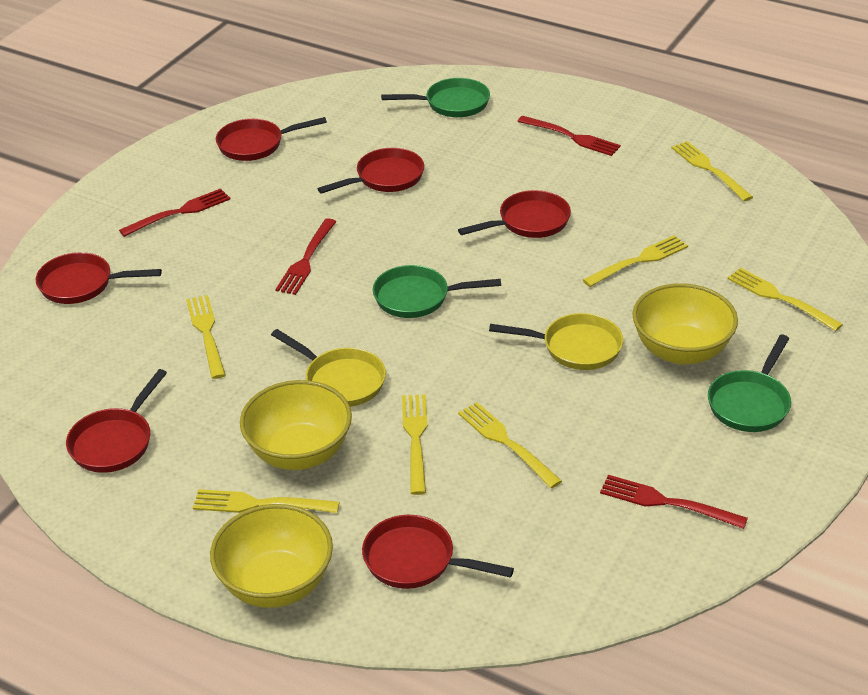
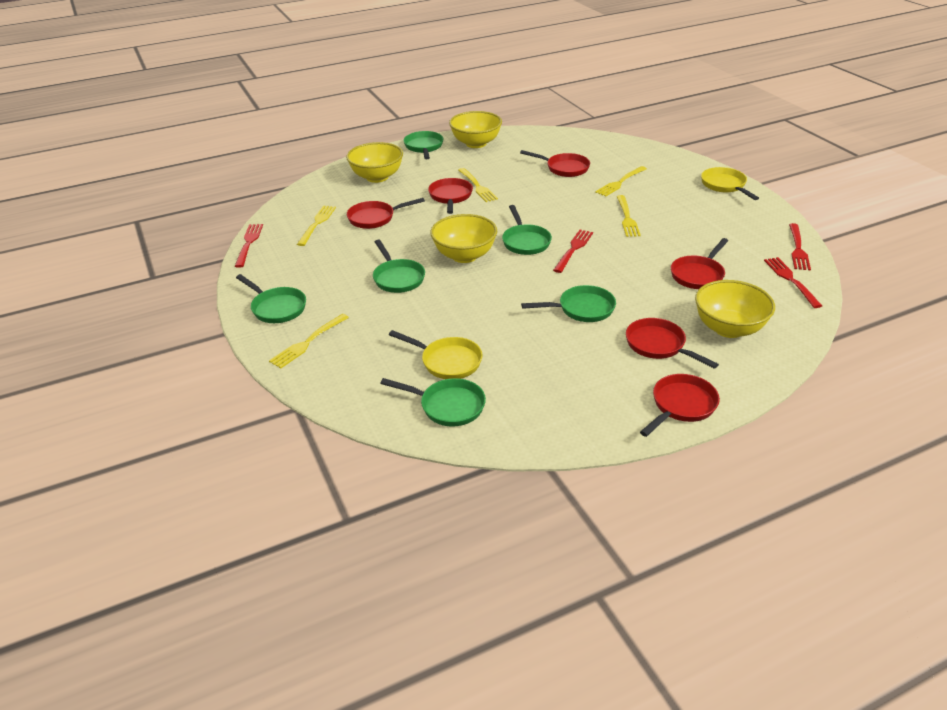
green pan: 3 -> 6
yellow bowl: 3 -> 4
yellow fork: 7 -> 5

